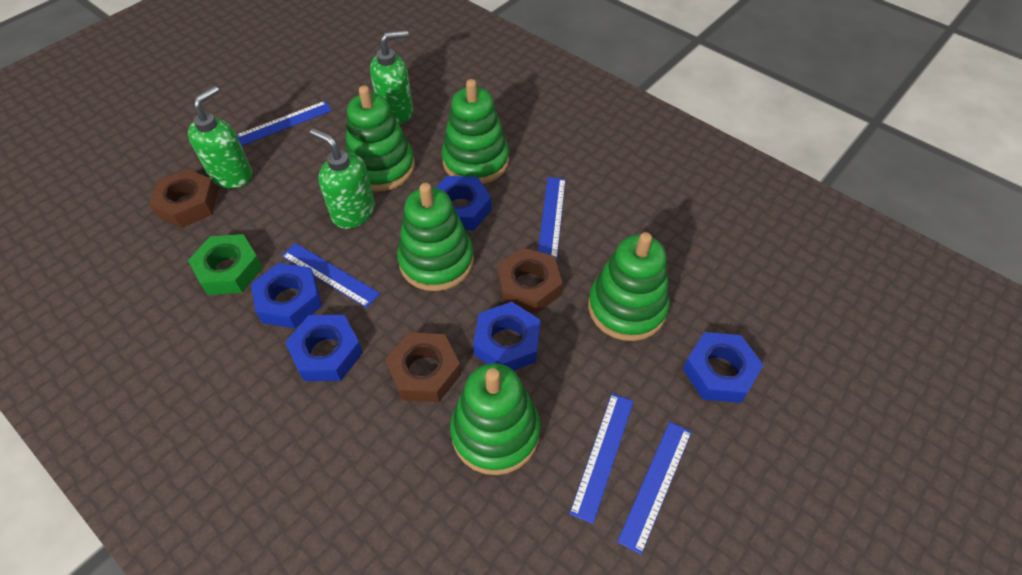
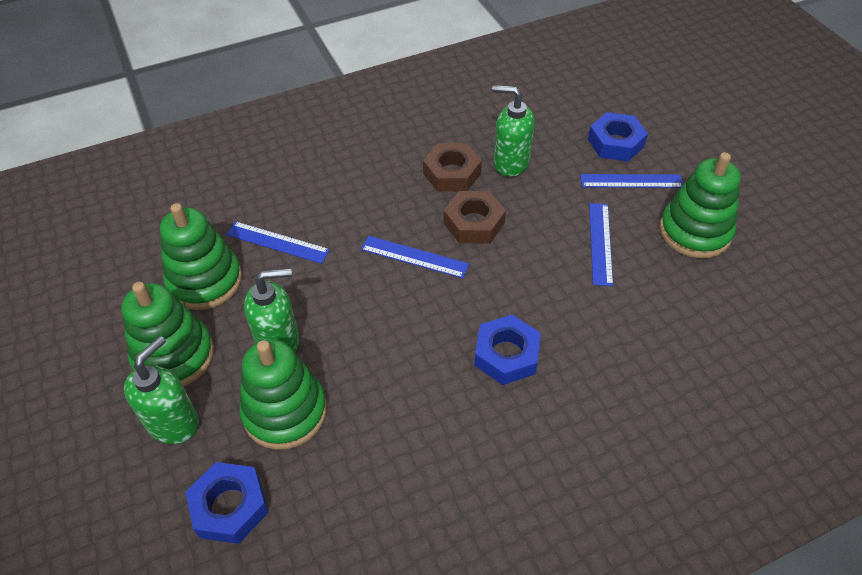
blue nut: 5 -> 3
blue ruler: 5 -> 4
brown nut: 3 -> 2
green nut: 1 -> 0
green stacking toy: 5 -> 4

